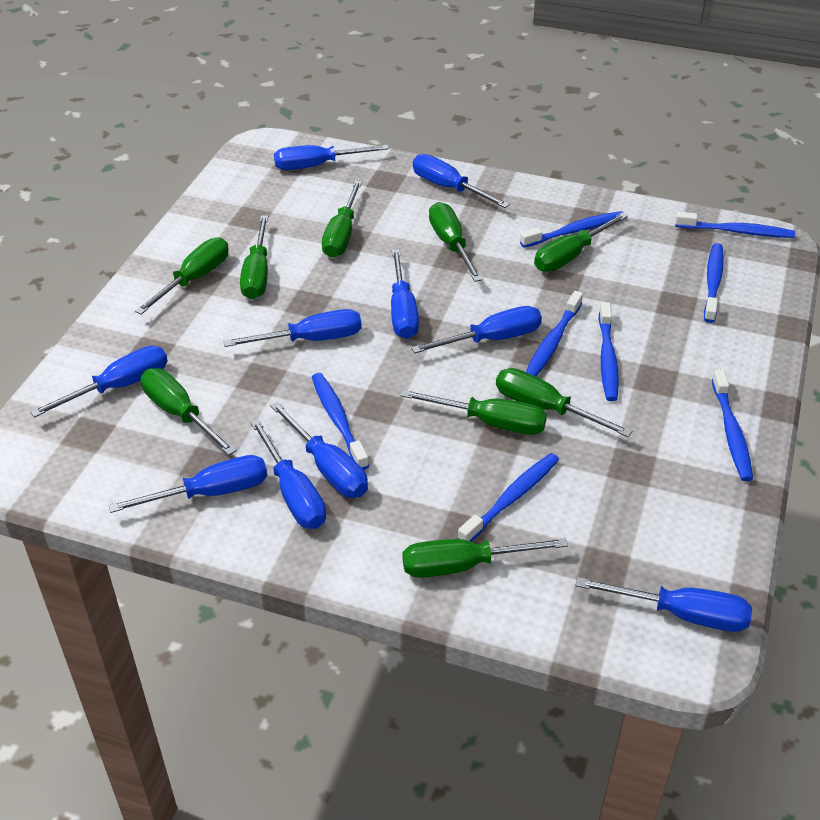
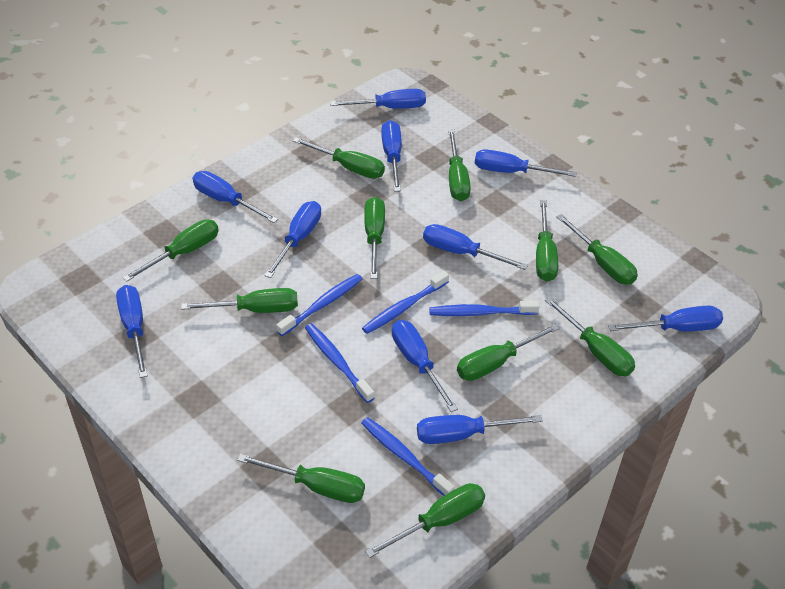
blue toothbrush: 8 -> 5
green screwdriver: 9 -> 11

